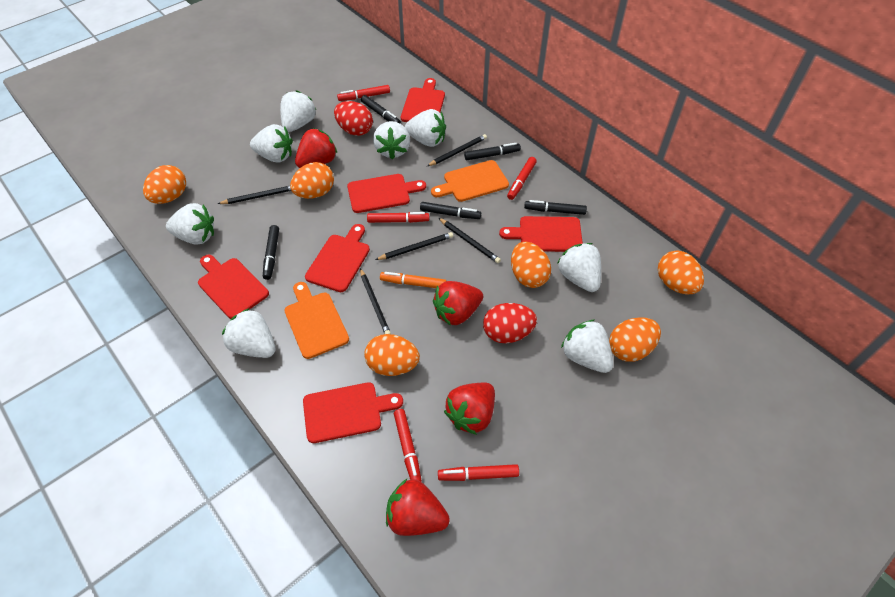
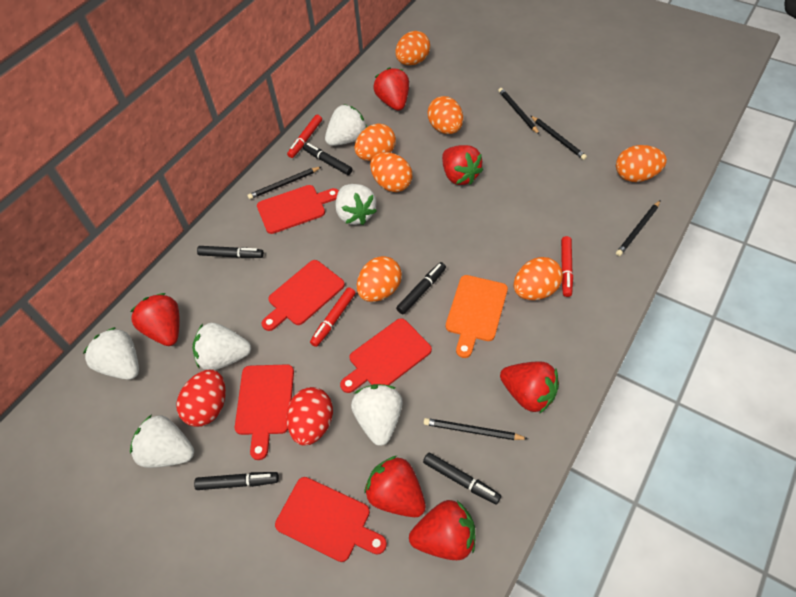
orange cutting board: 2 -> 1
orange egg: 6 -> 7
orange marker: 1 -> 0
red cutting board: 6 -> 5
red marker: 5 -> 3
red strawberry: 4 -> 6
white strawberry: 8 -> 6

